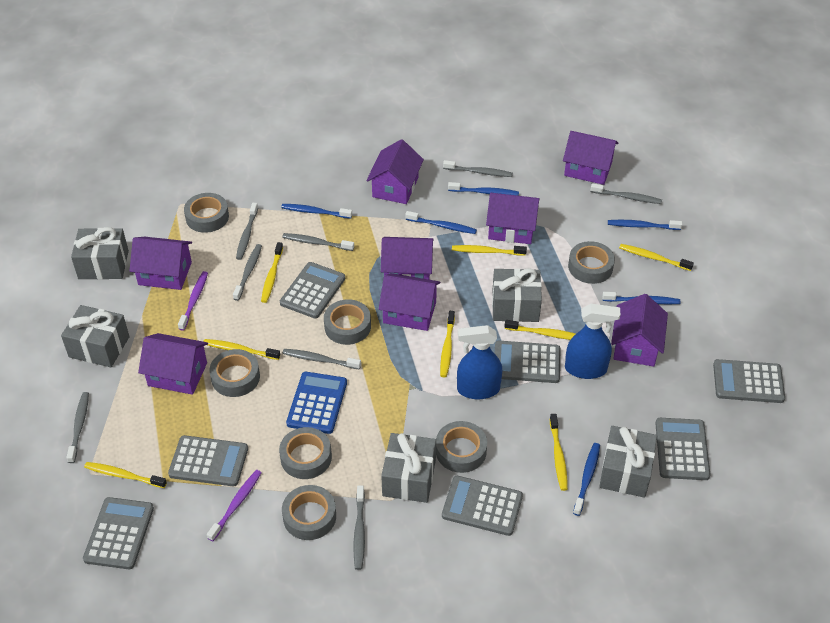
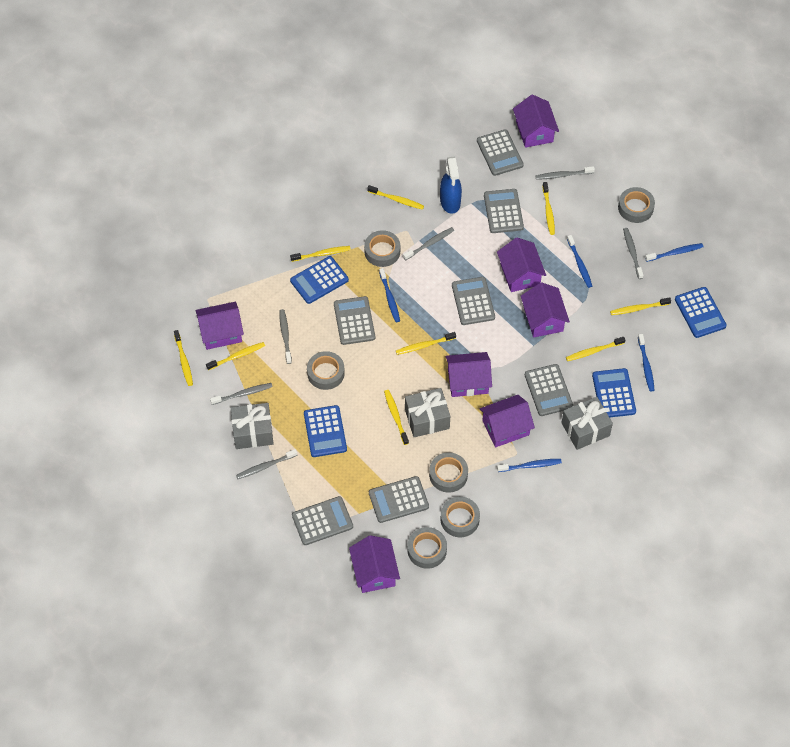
blue calculator: 1 -> 4
blue spray bottle: 2 -> 1
blue toothbrush: 6 -> 5
grey gift: 5 -> 3
grey tape: 7 -> 6
grey toothbrush: 8 -> 6
purple house: 8 -> 7
purple toothbrush: 2 -> 0
yellow toothbrush: 8 -> 9

